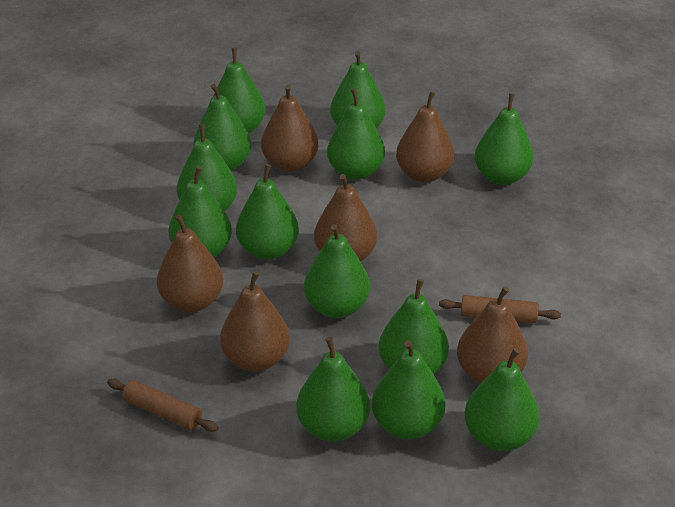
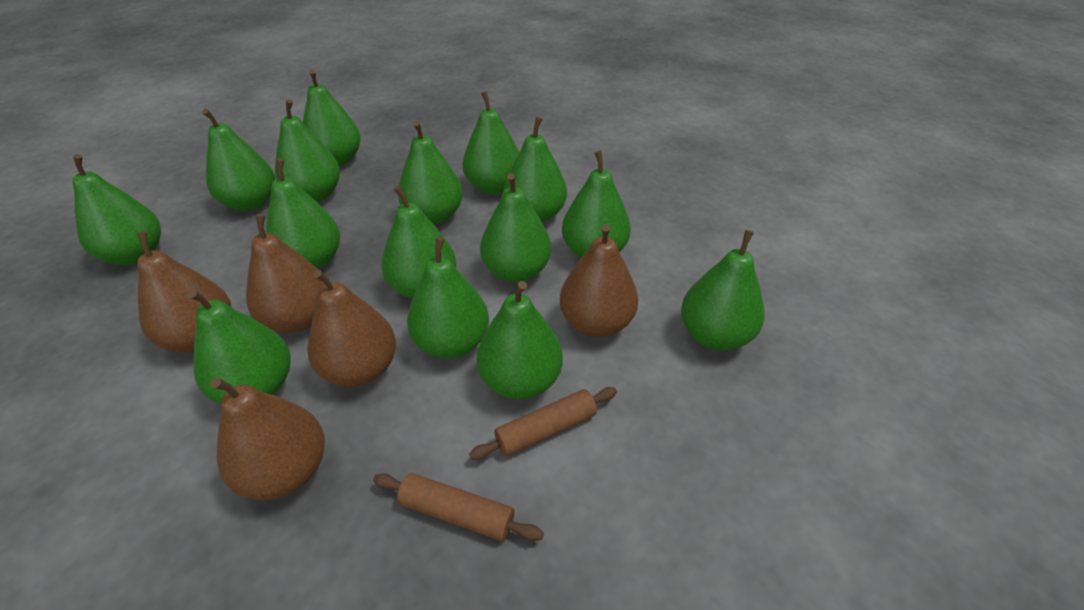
brown pear: 6 -> 5
green pear: 13 -> 15

